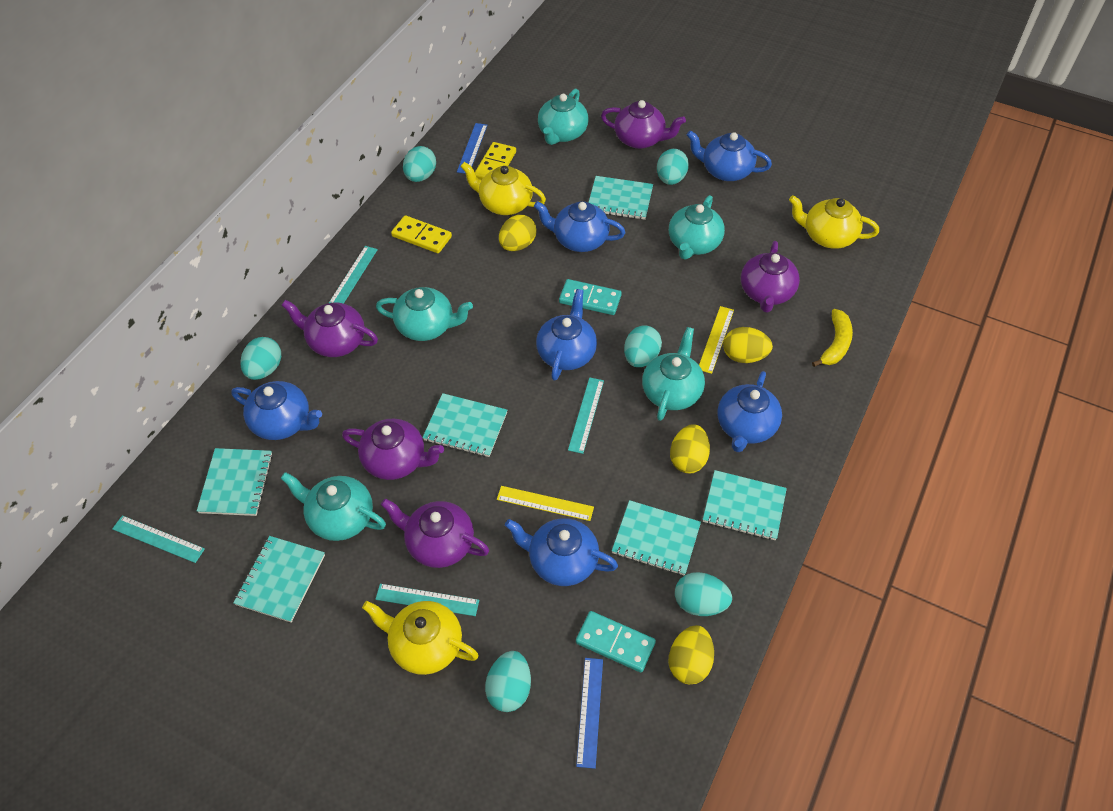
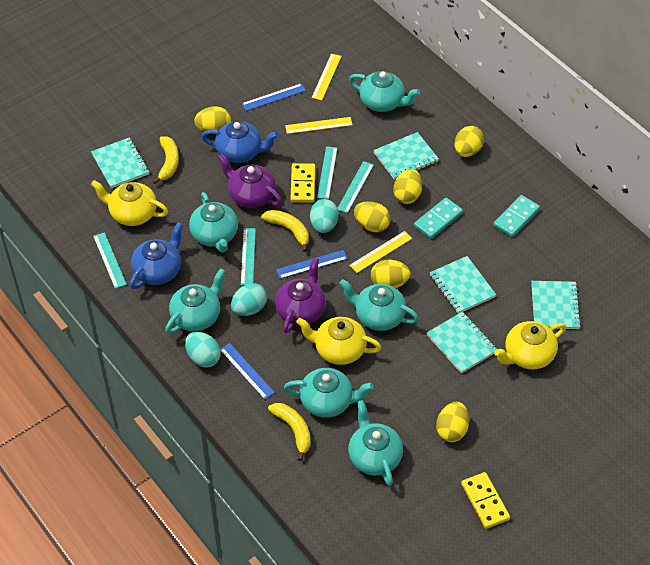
blue ruler: 2 -> 3
blue teapot: 6 -> 2
purple teapot: 5 -> 2
turquoise egg: 6 -> 3
turquoise notebook: 6 -> 5
turquoise teapot: 5 -> 6
yellow banana: 1 -> 3
yellow egg: 4 -> 6
yellow ruler: 2 -> 3

